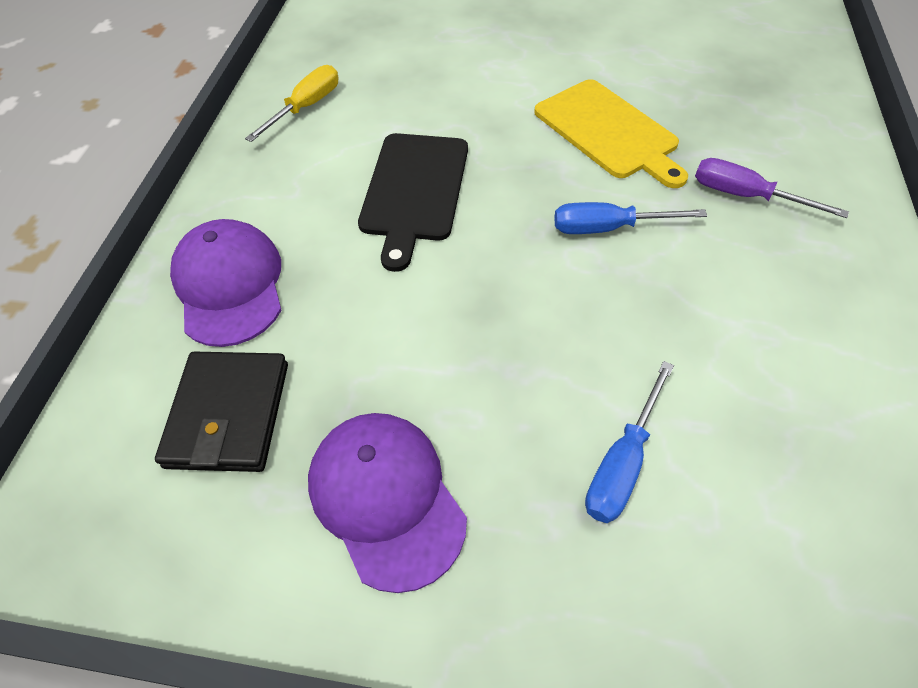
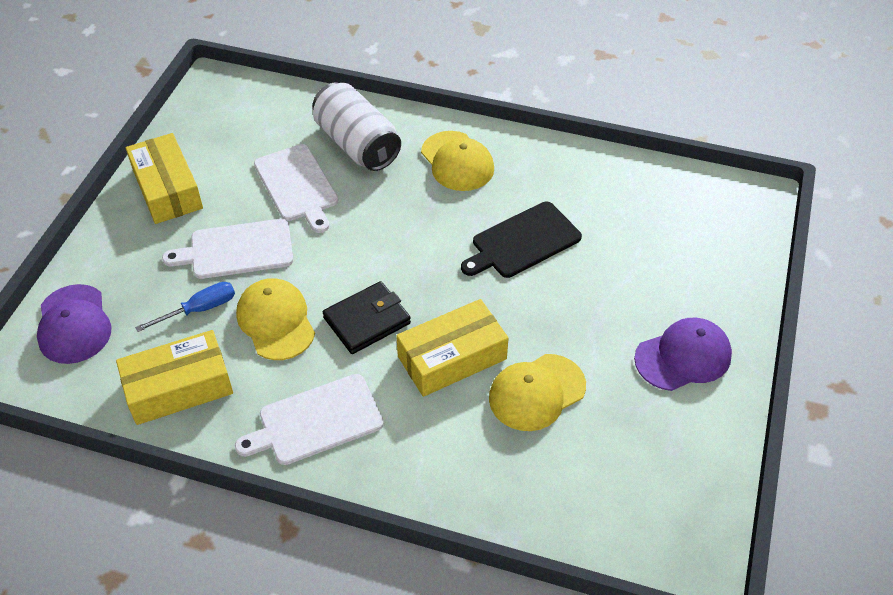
blue screwdriver: 2 -> 1
purple screwdriver: 1 -> 0
white can: 0 -> 1
white cutting board: 0 -> 3
yellow box: 0 -> 3
yellow cap: 0 -> 3
yellow cutting board: 1 -> 0
yellow screwdriver: 1 -> 0

